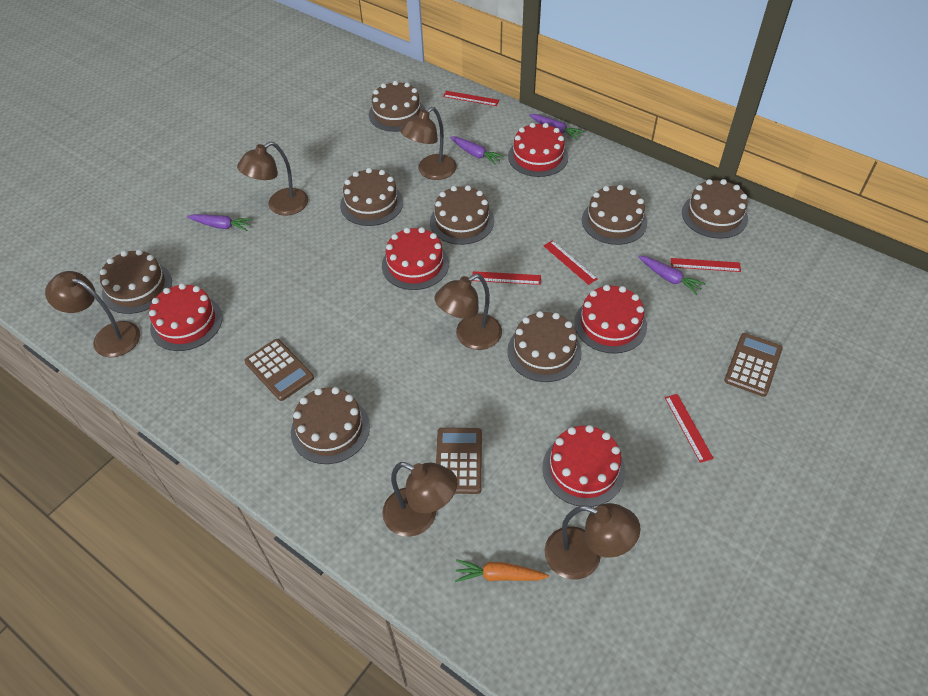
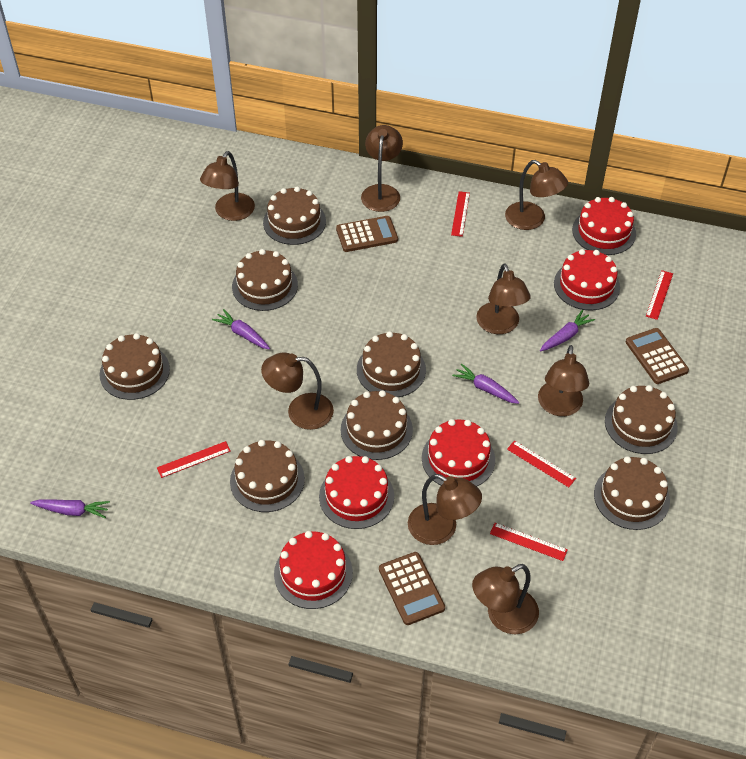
brown lamp: 6 -> 8
orange carrot: 1 -> 0

